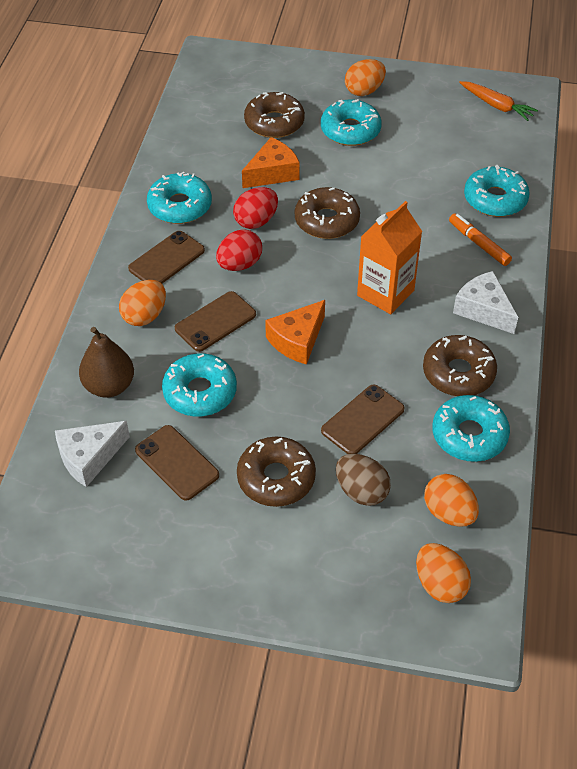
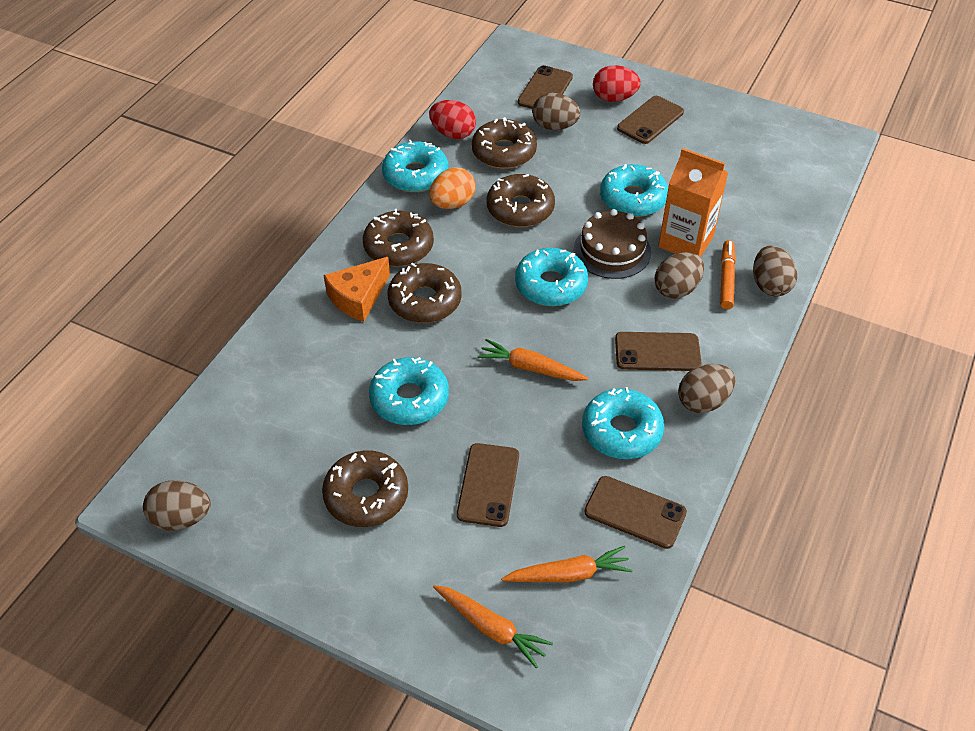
brown cake: 0 -> 1
brown donut: 4 -> 5
brown egg: 1 -> 5
brown pear: 1 -> 0
brown phone: 4 -> 5
orange carrot: 1 -> 3
orange cheese: 2 -> 1
orange egg: 4 -> 1
white cheese: 2 -> 0

